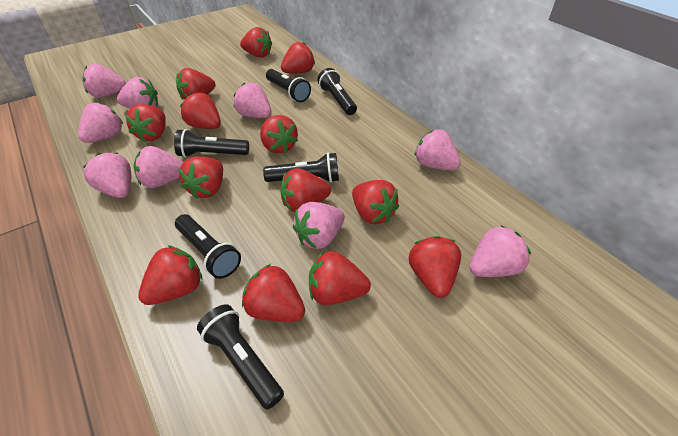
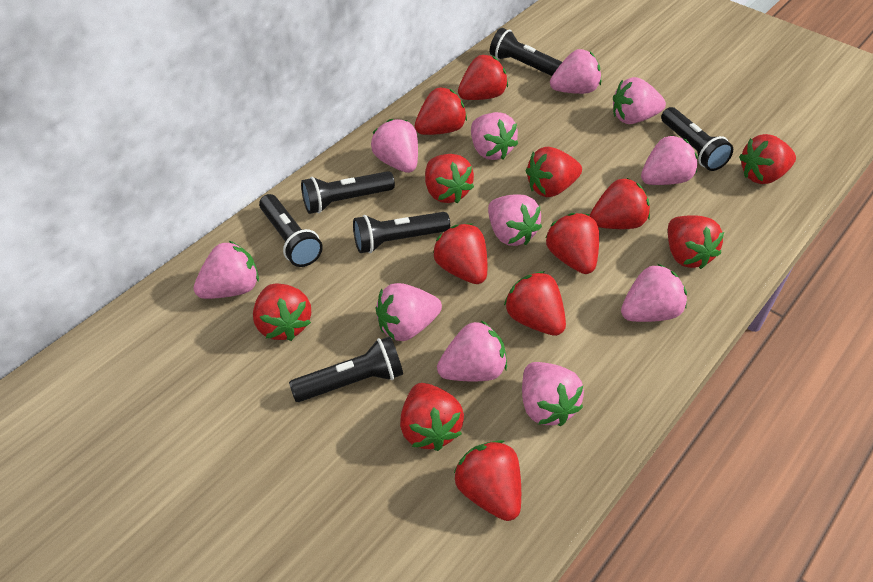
pink strawberry: 9 -> 11

